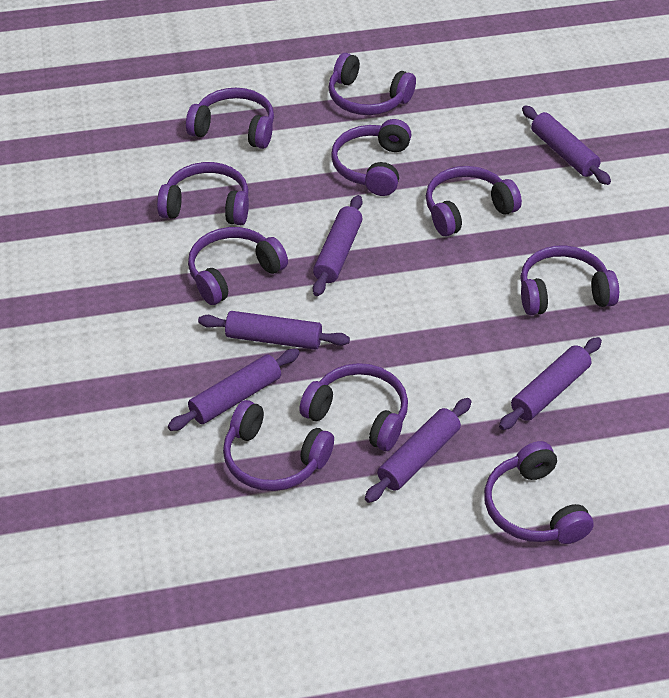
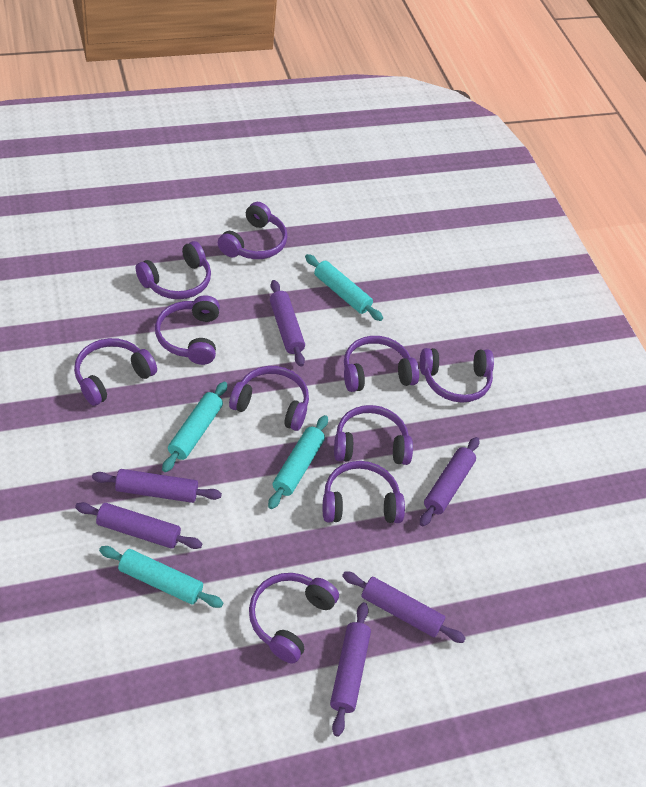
turquoise rolling pin: 0 -> 4

